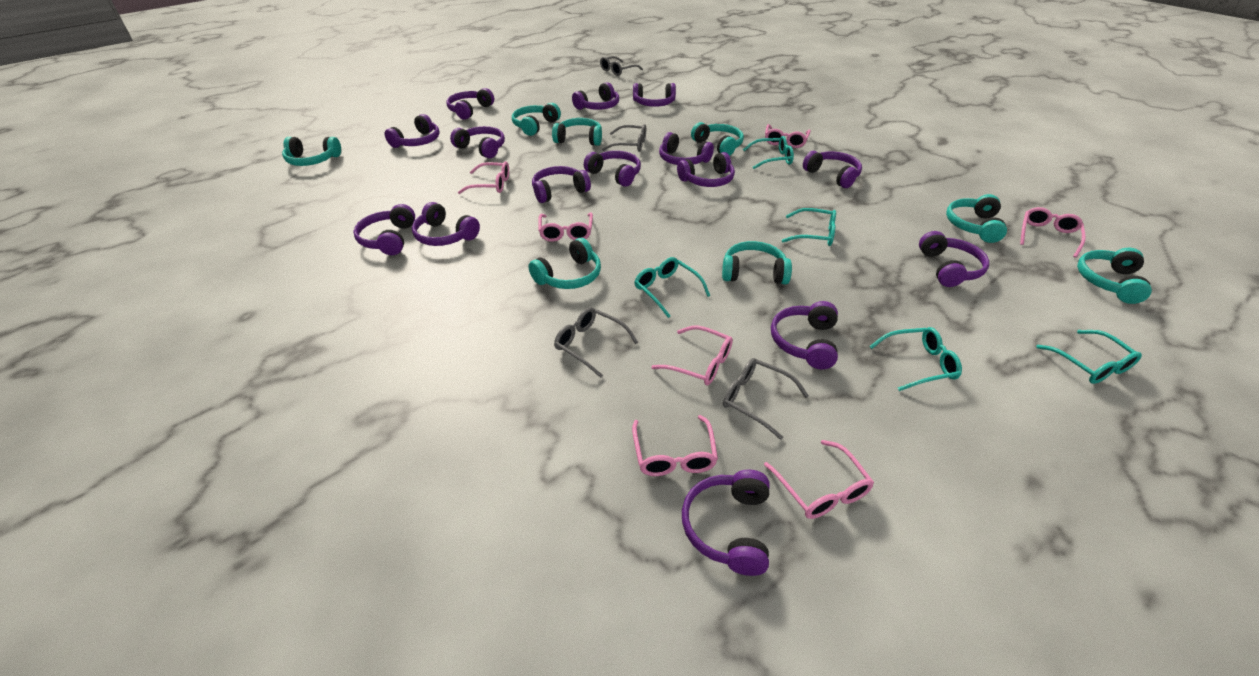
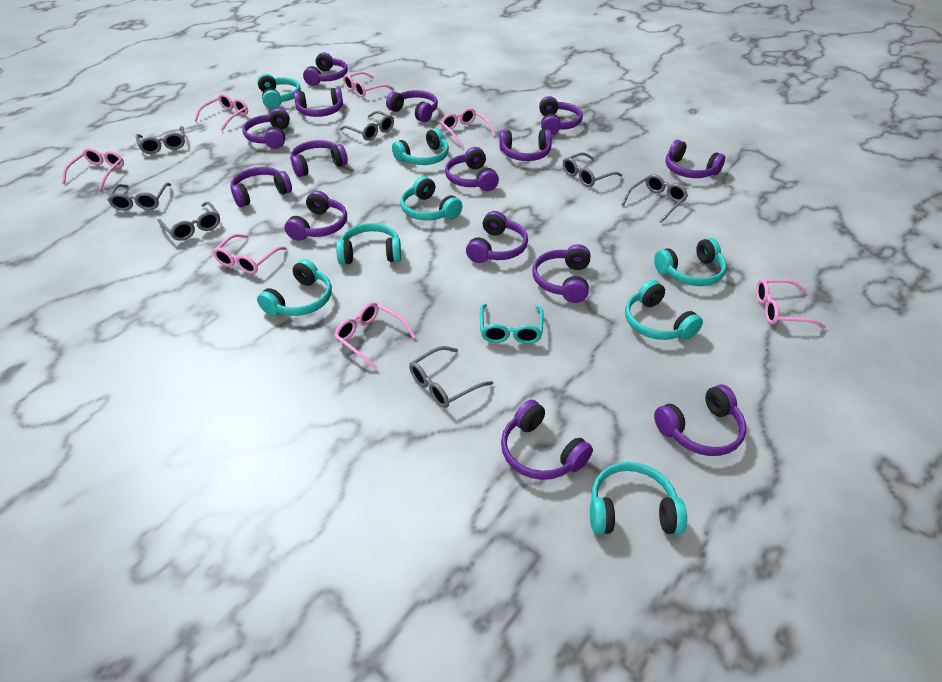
grey glasses: 4 -> 7
turquoise glasses: 5 -> 1

